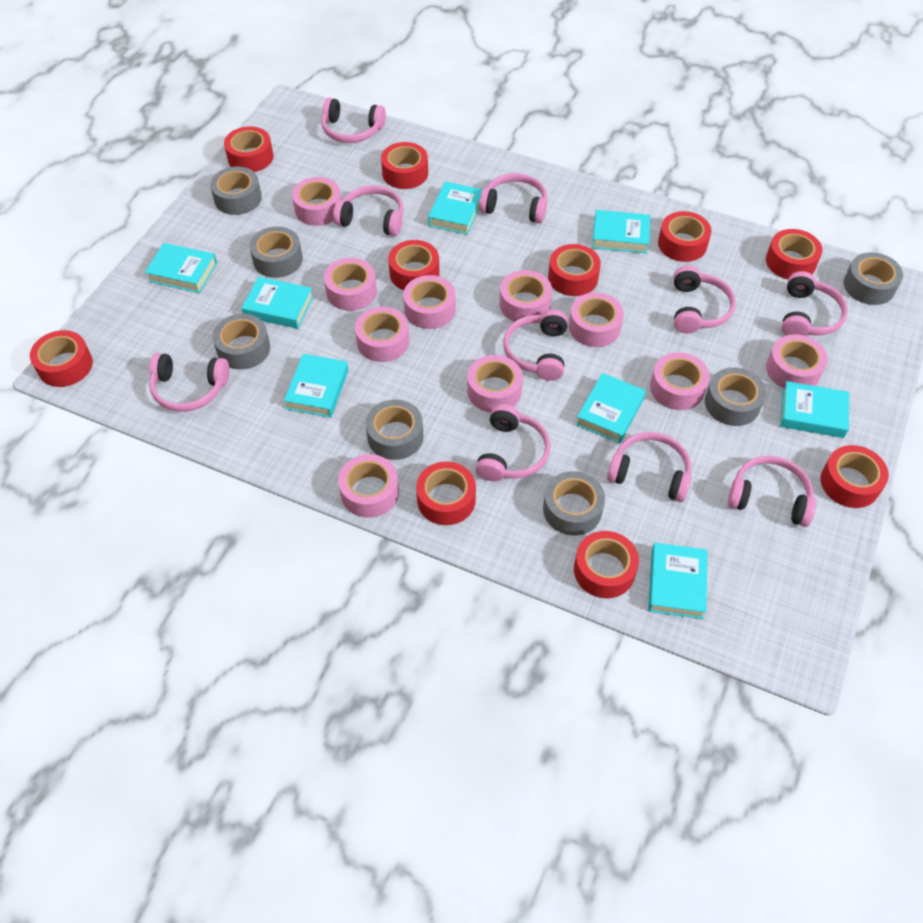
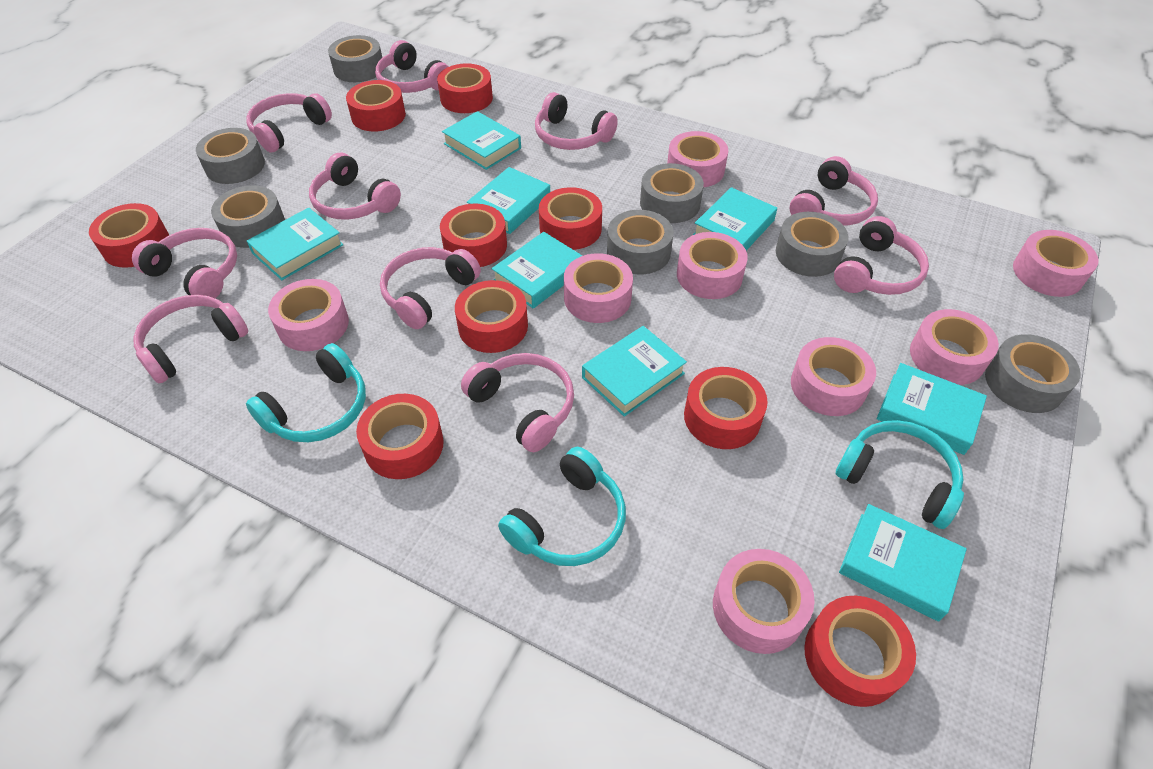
pink tape: 10 -> 8
red tape: 10 -> 9
turquoise headphones: 0 -> 3

